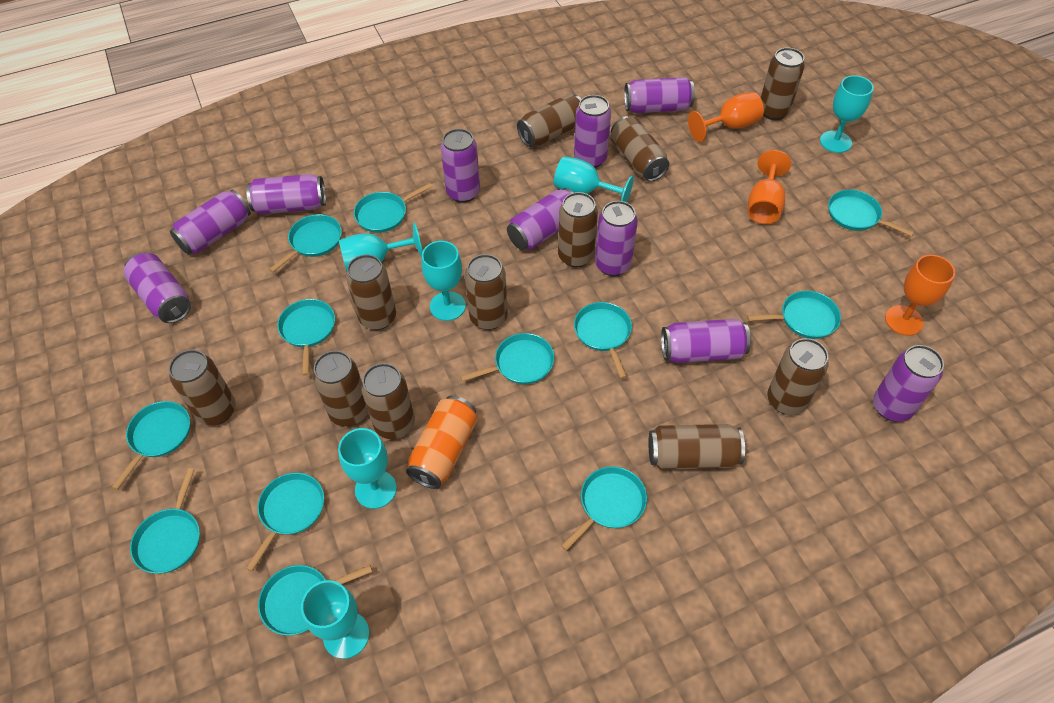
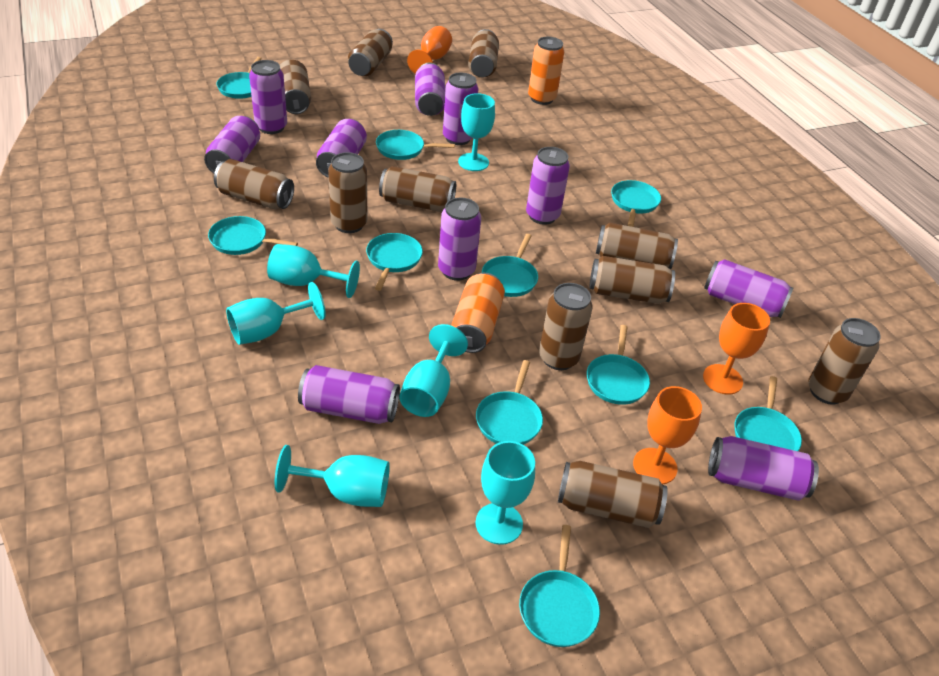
orange can: 1 -> 2
turquoise pan: 12 -> 10

